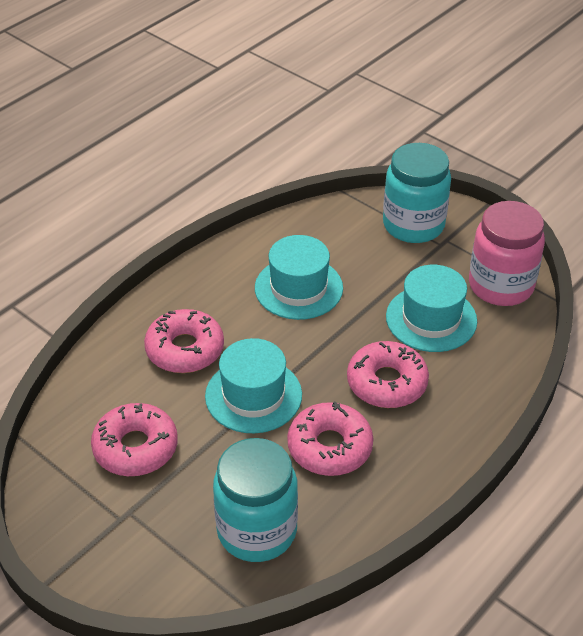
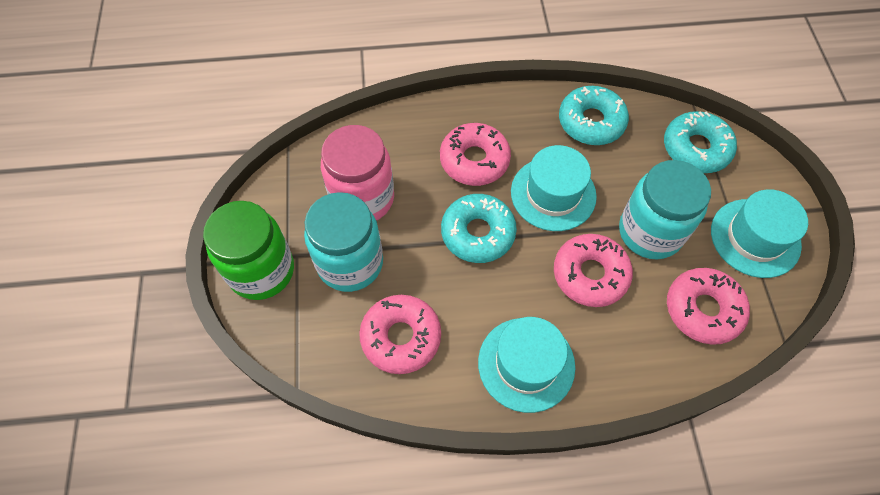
green jar: 0 -> 1
turquoise donut: 0 -> 3

